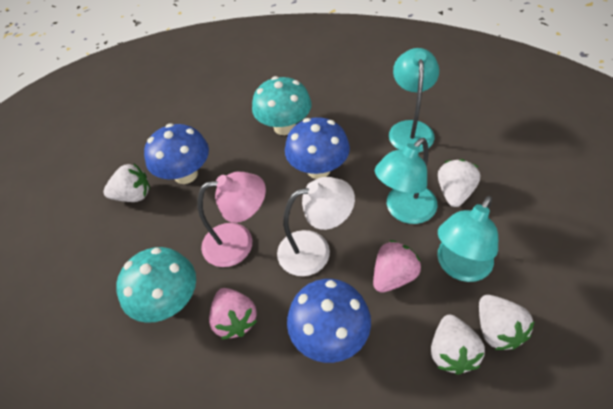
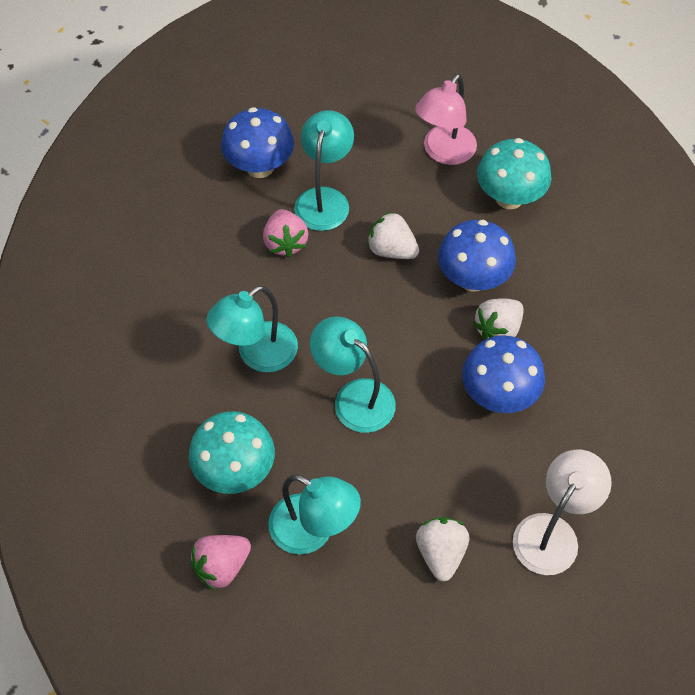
turquoise lamp: 3 -> 4
white strawberry: 4 -> 3

